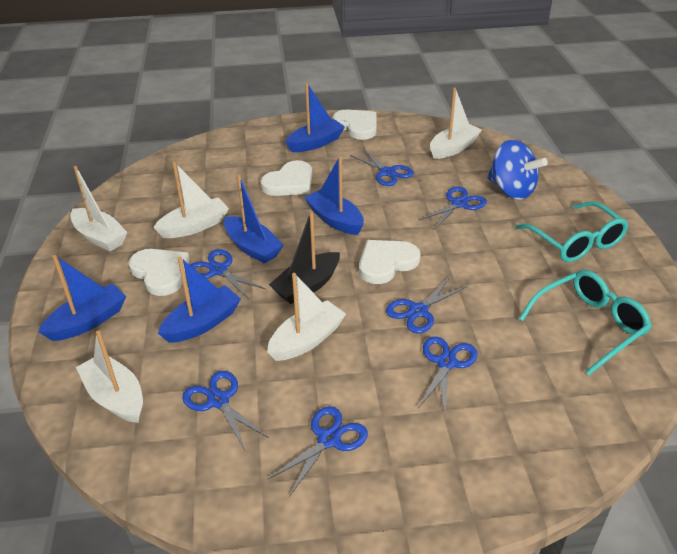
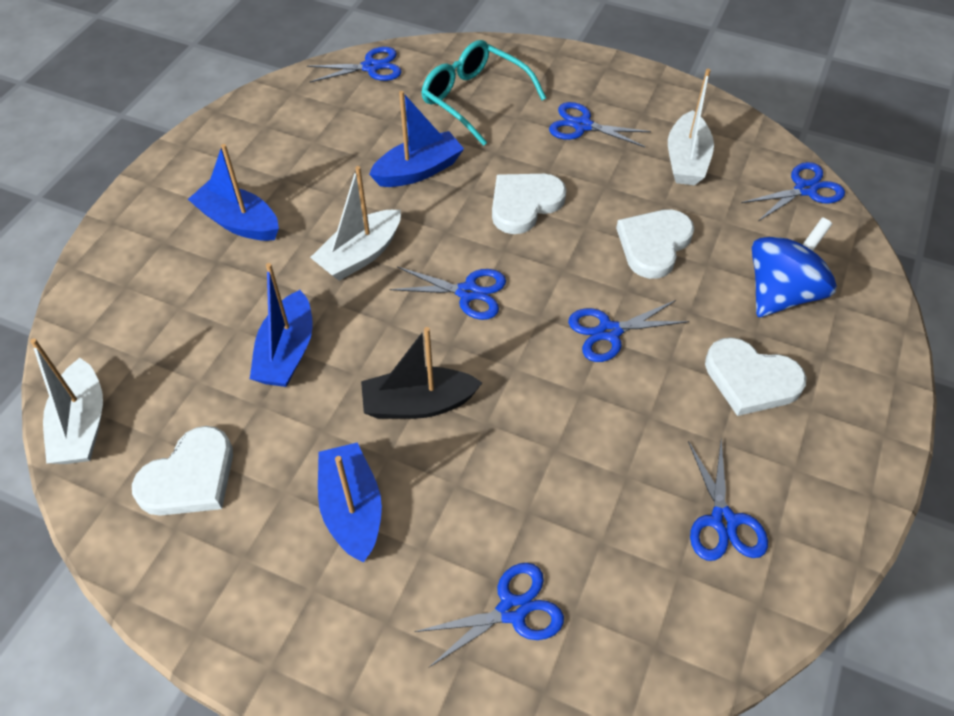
blue boat: 5 -> 4
turquoise glasses: 2 -> 1
white boat: 5 -> 3

